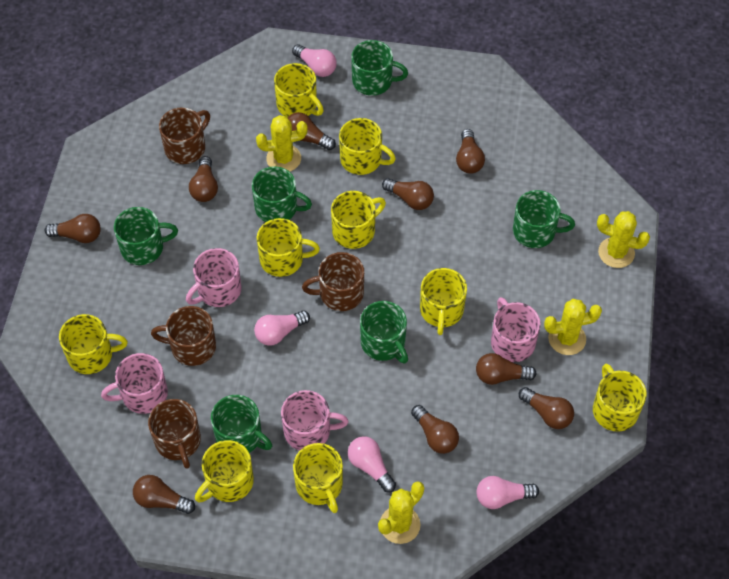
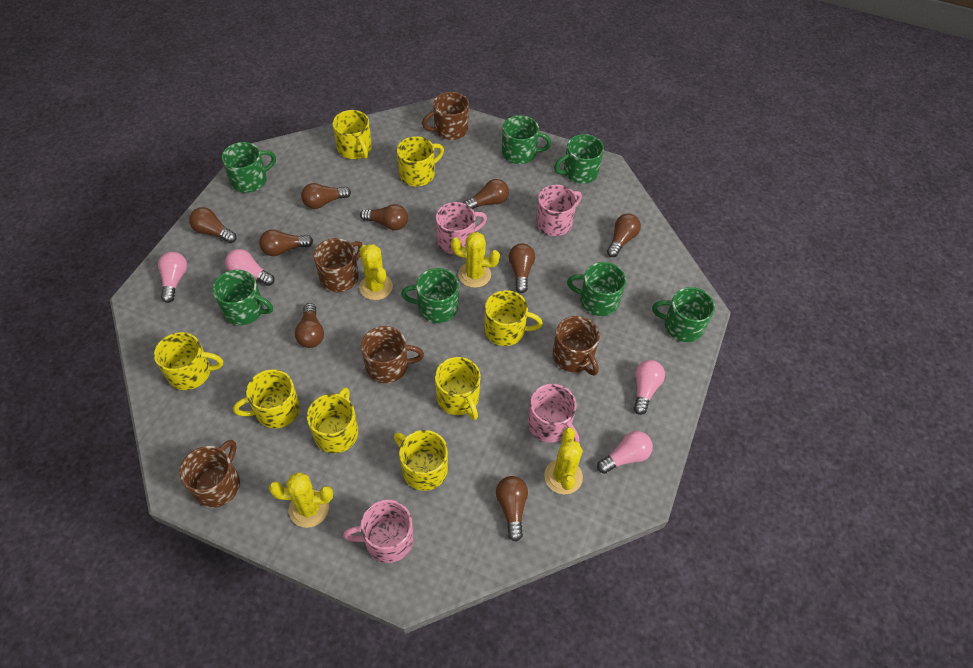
brown mug: 4 -> 5
green mug: 6 -> 7
yellow mug: 9 -> 8

